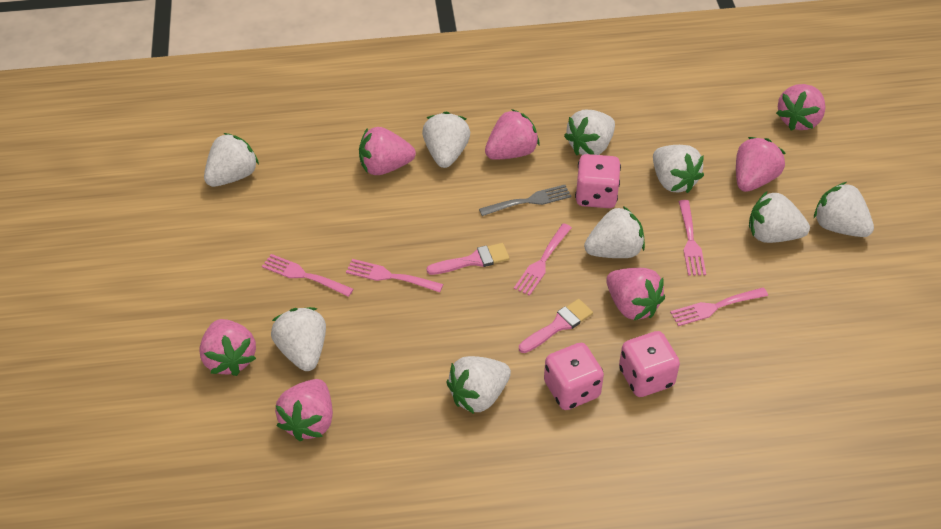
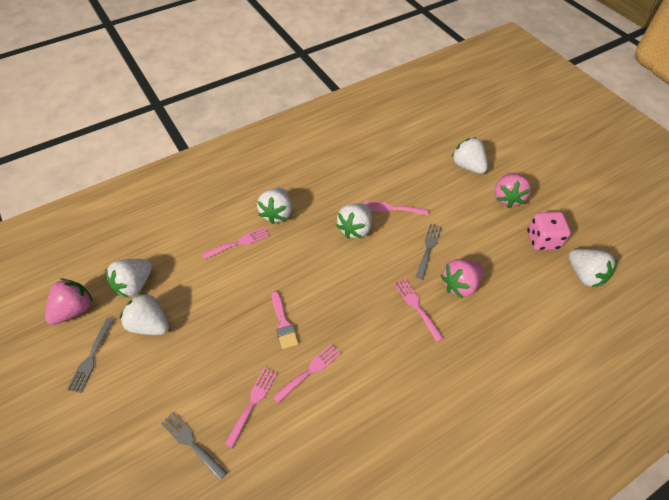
grey fork: 1 -> 3
pink brush: 2 -> 1
pink dice: 3 -> 1
pink strawberry: 7 -> 3
white strawberry: 9 -> 6

